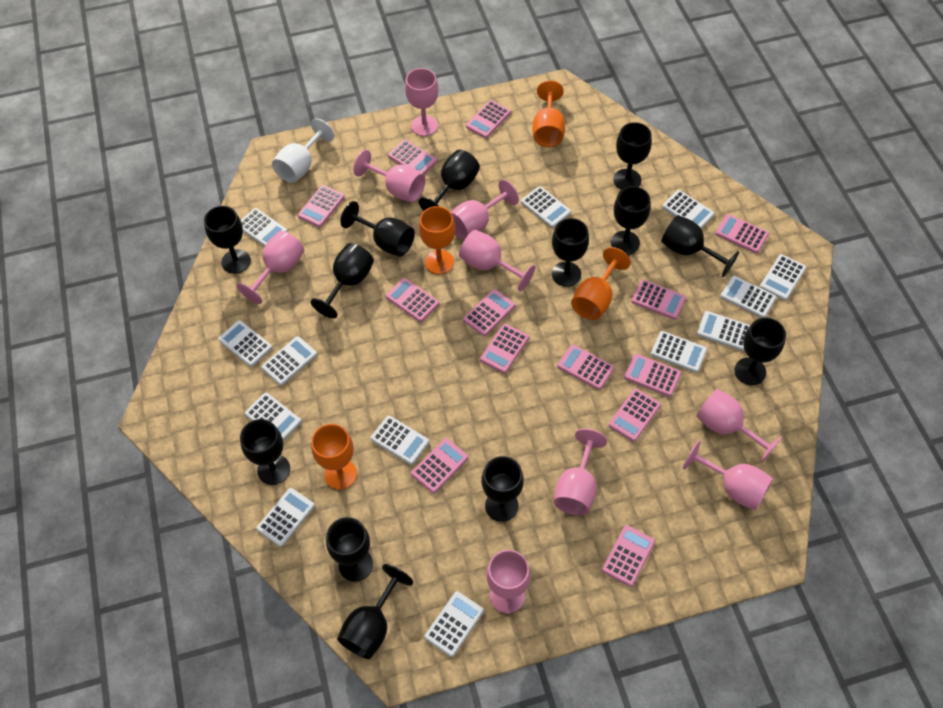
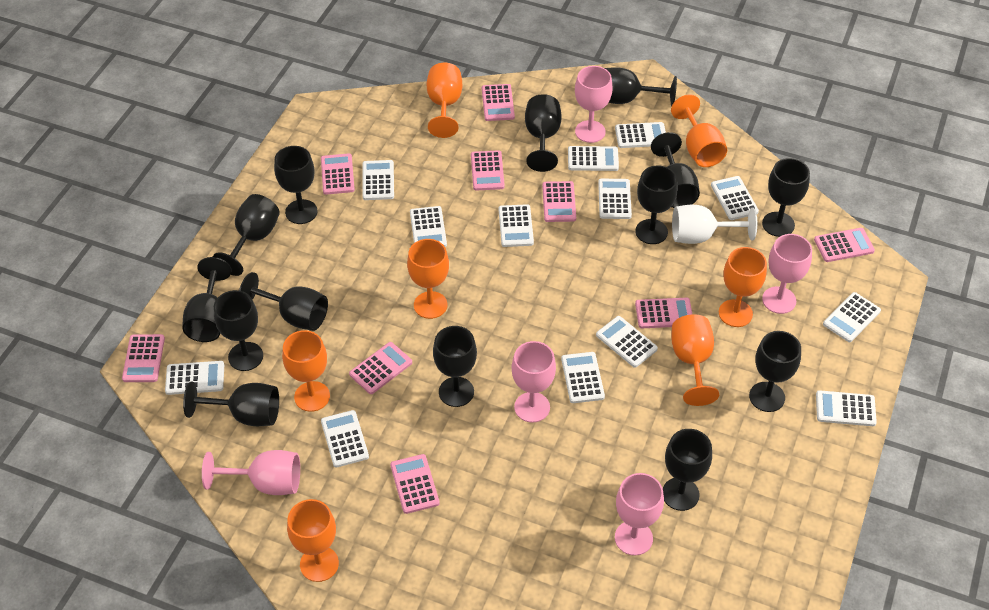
black goblet: 13 -> 14
orange goblet: 4 -> 7
pink calculator: 13 -> 9
pink goblet: 9 -> 5

